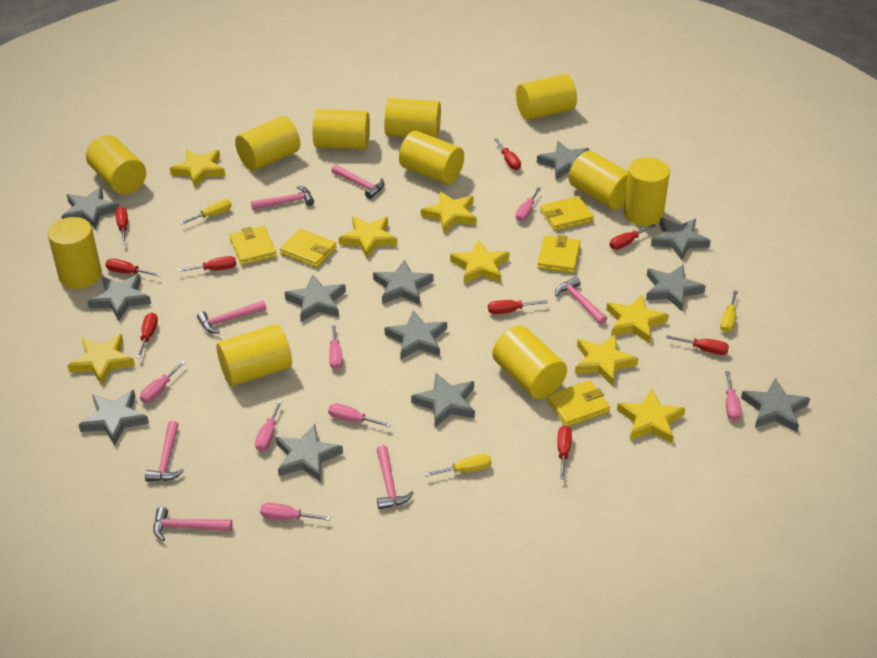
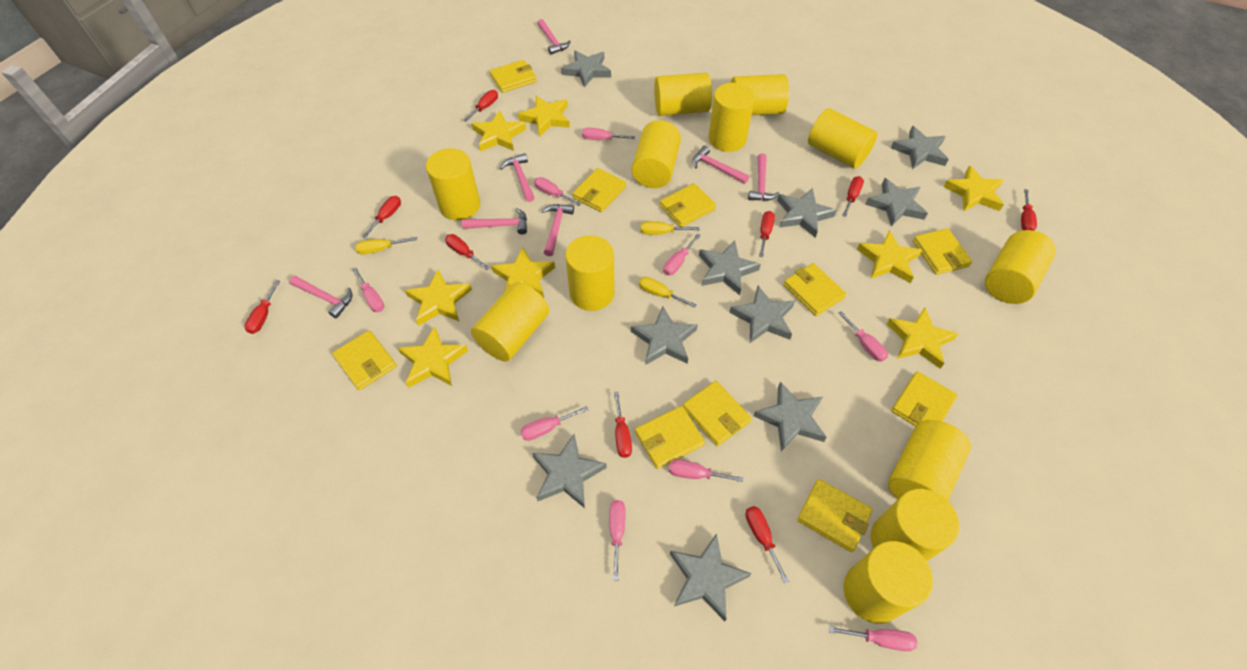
grey star: 12 -> 10
pink screwdriver: 7 -> 9
yellow cylinder: 11 -> 12
yellow wallet: 5 -> 10

